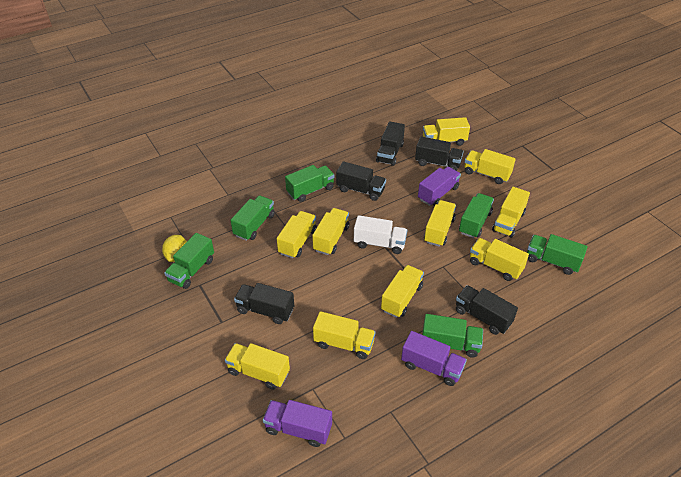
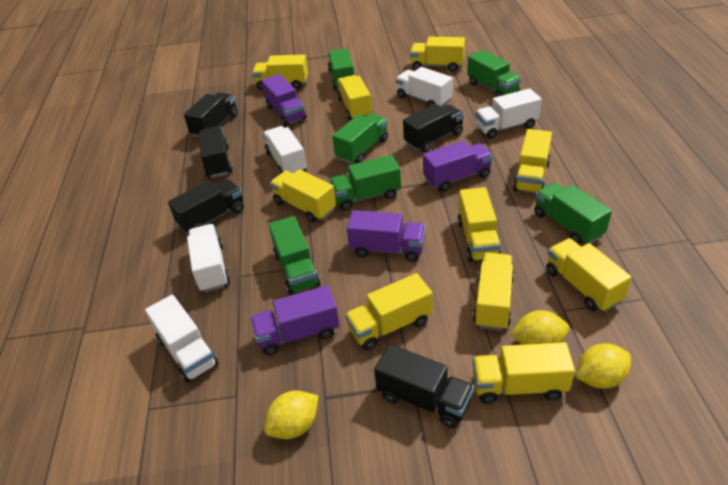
purple truck: 3 -> 4
white truck: 1 -> 5
yellow lemon: 1 -> 3

